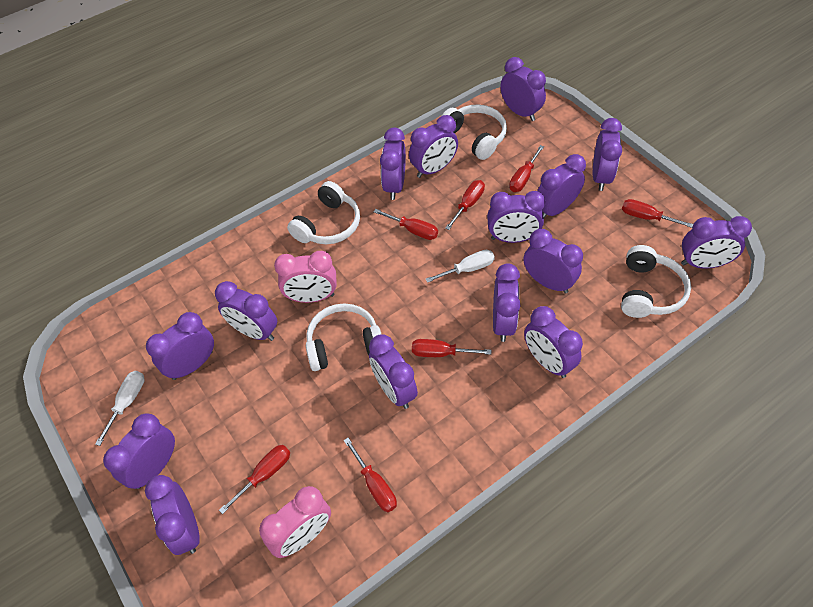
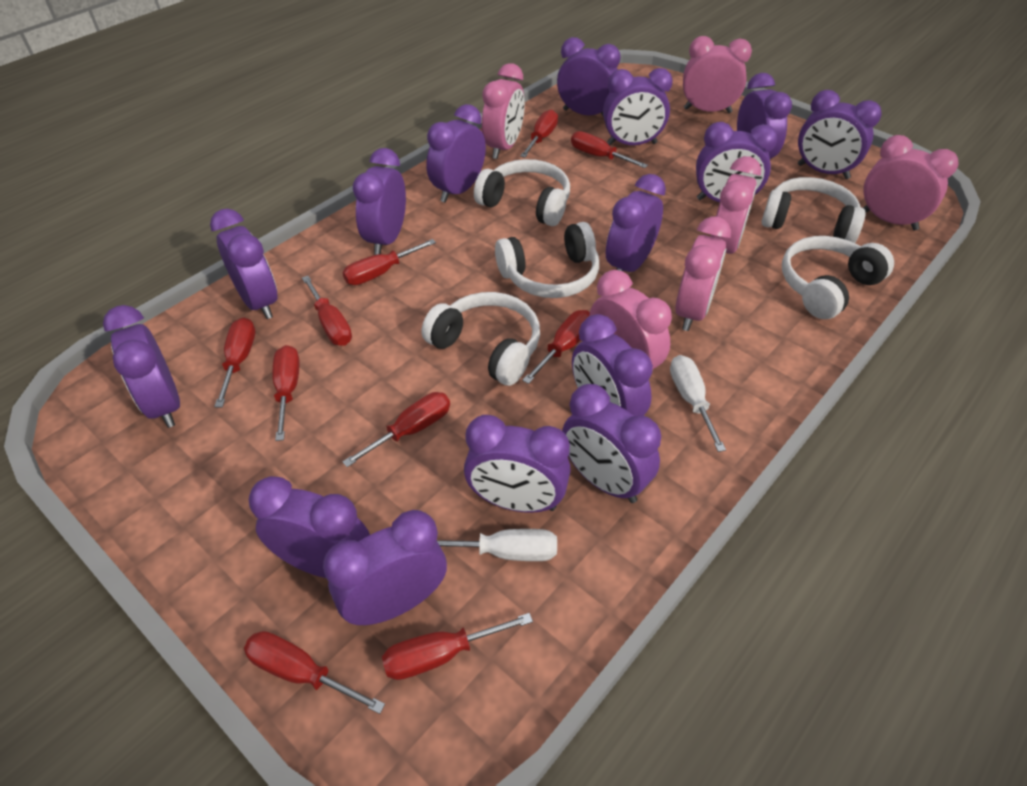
pink clock: 2 -> 6
red screwdriver: 7 -> 10
white headphones: 4 -> 5

